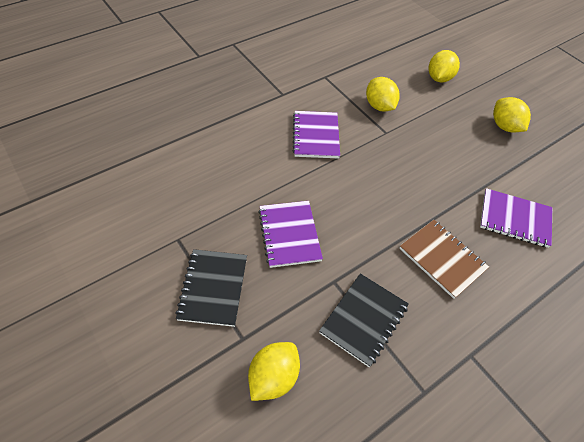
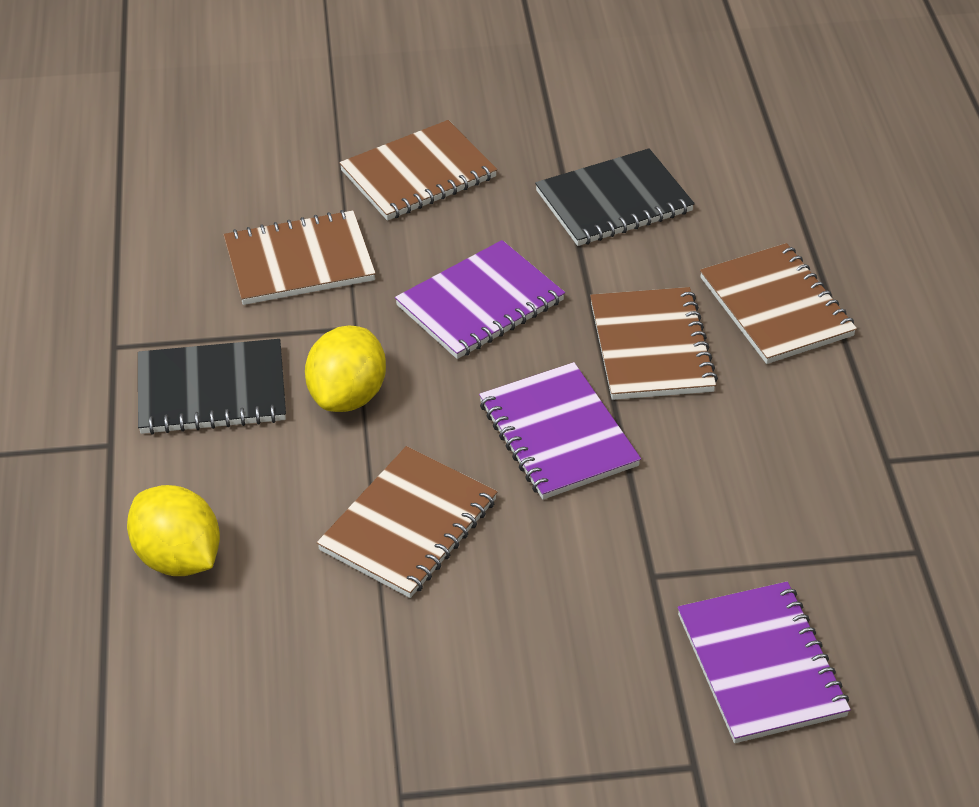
brown notebook: 1 -> 5
yellow lemon: 4 -> 2

